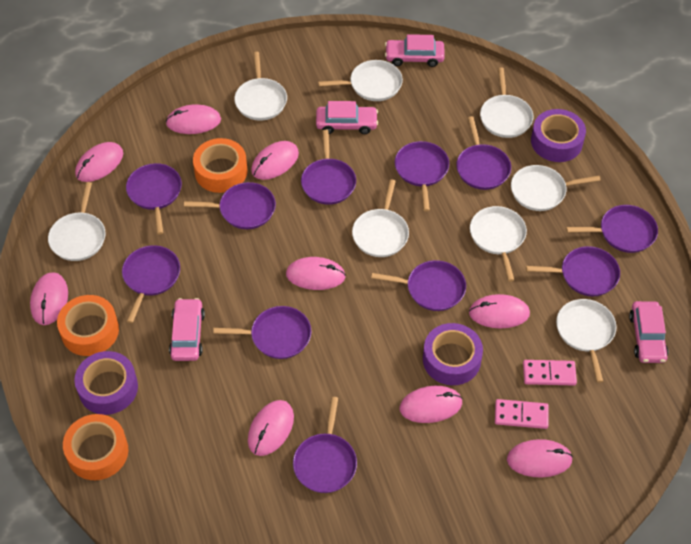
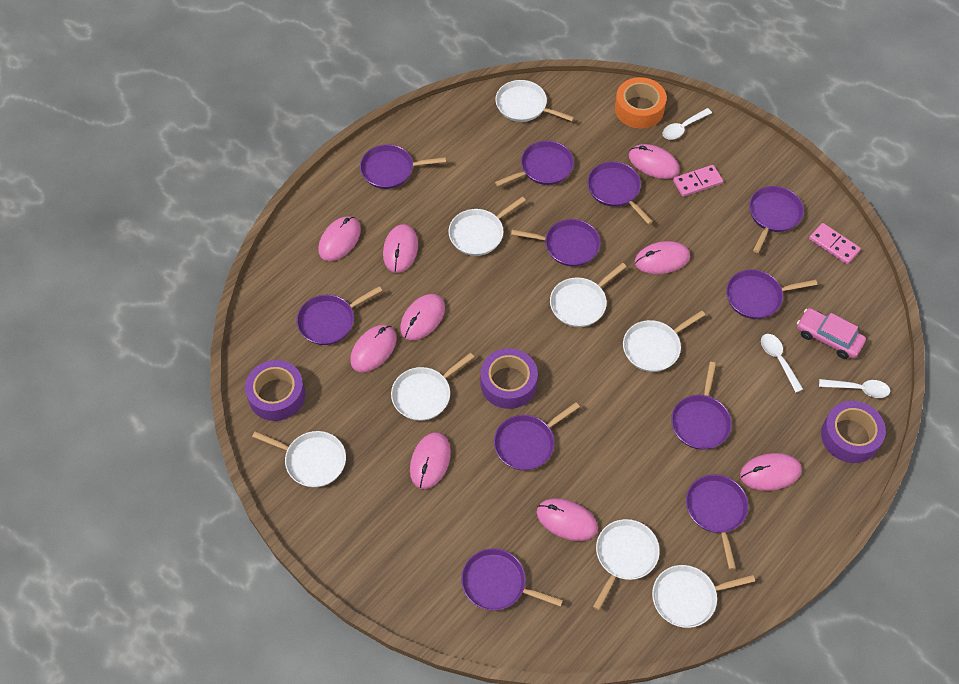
orange tape: 3 -> 1
pink car: 4 -> 1
white spoon: 0 -> 3

